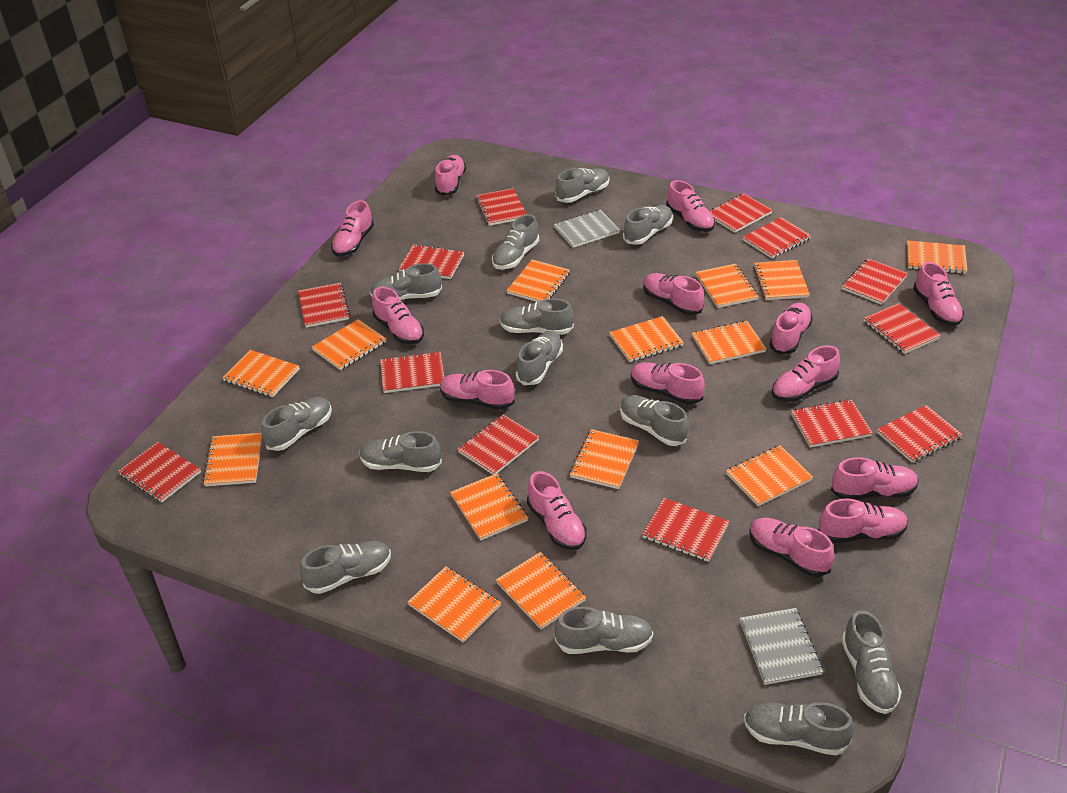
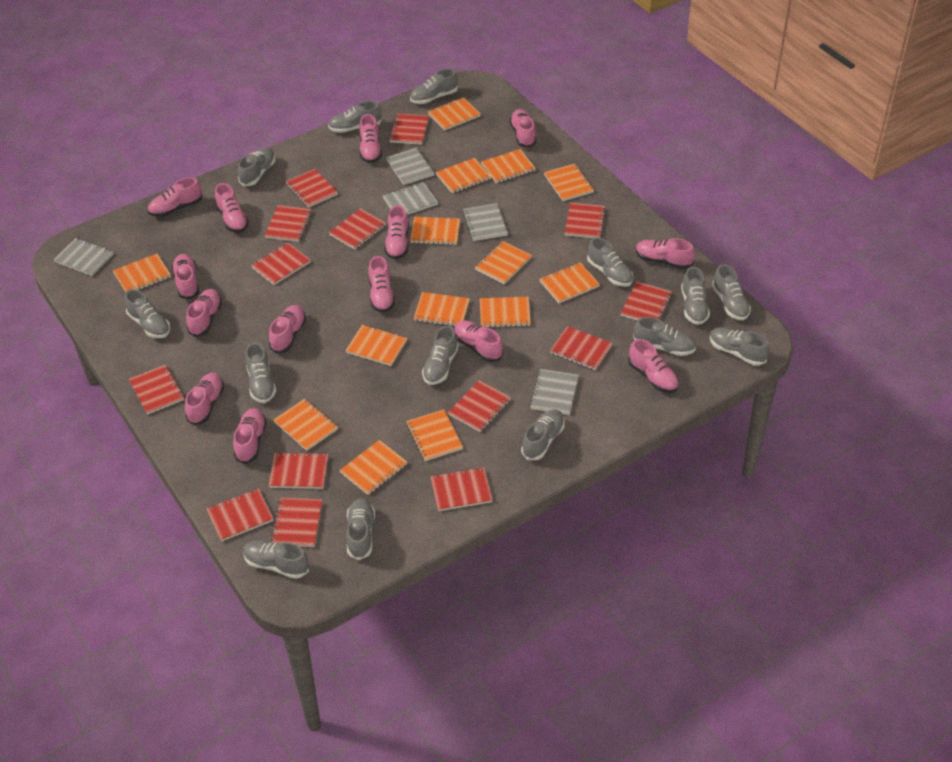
grey notebook: 2 -> 5
grey shoe: 13 -> 14
red notebook: 13 -> 14

